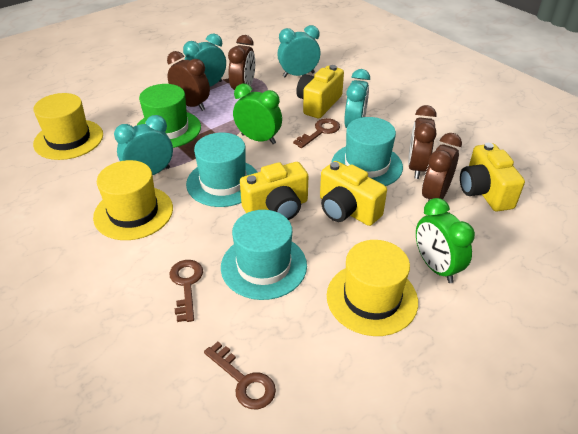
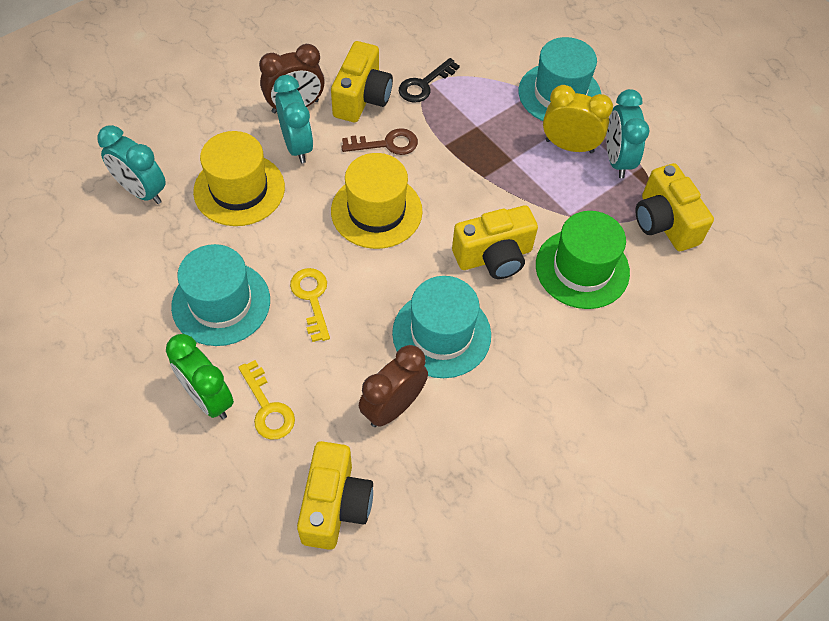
black key: 0 -> 1
brown clock: 4 -> 2
brown key: 3 -> 1
green clock: 2 -> 1
turquoise clock: 4 -> 3
yellow clock: 0 -> 1
yellow hat: 3 -> 2
yellow key: 0 -> 2

